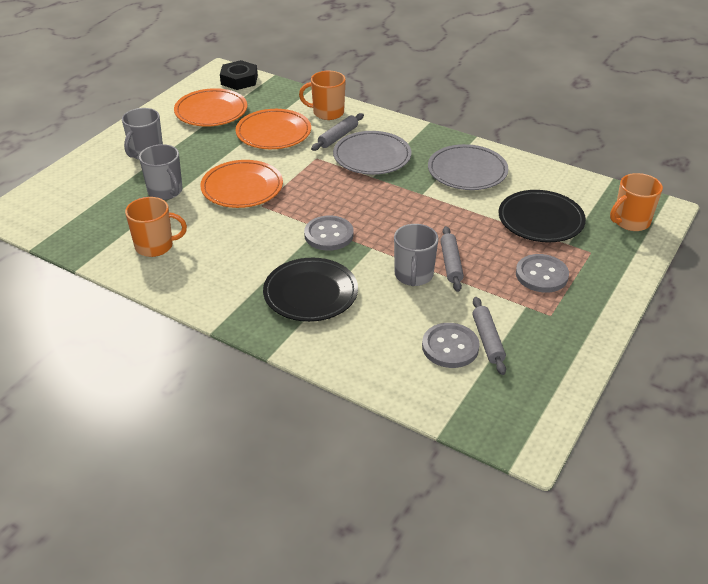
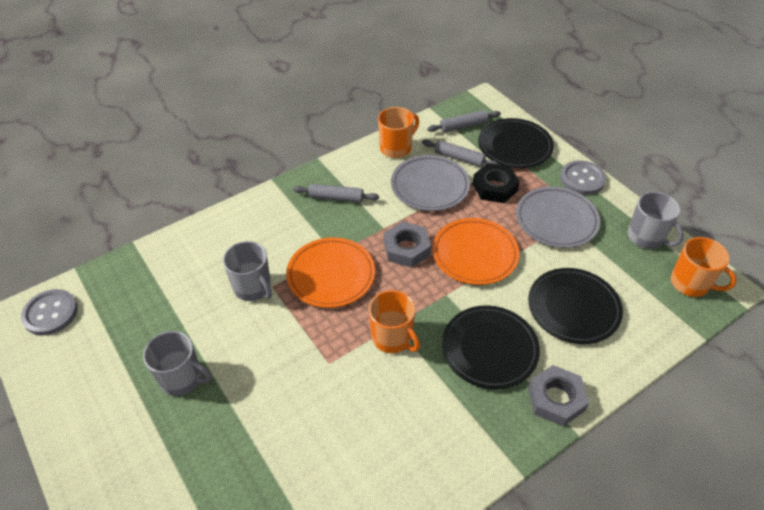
black plate: 2 -> 3
grey button: 3 -> 2
grey nut: 0 -> 2
orange plate: 3 -> 2

